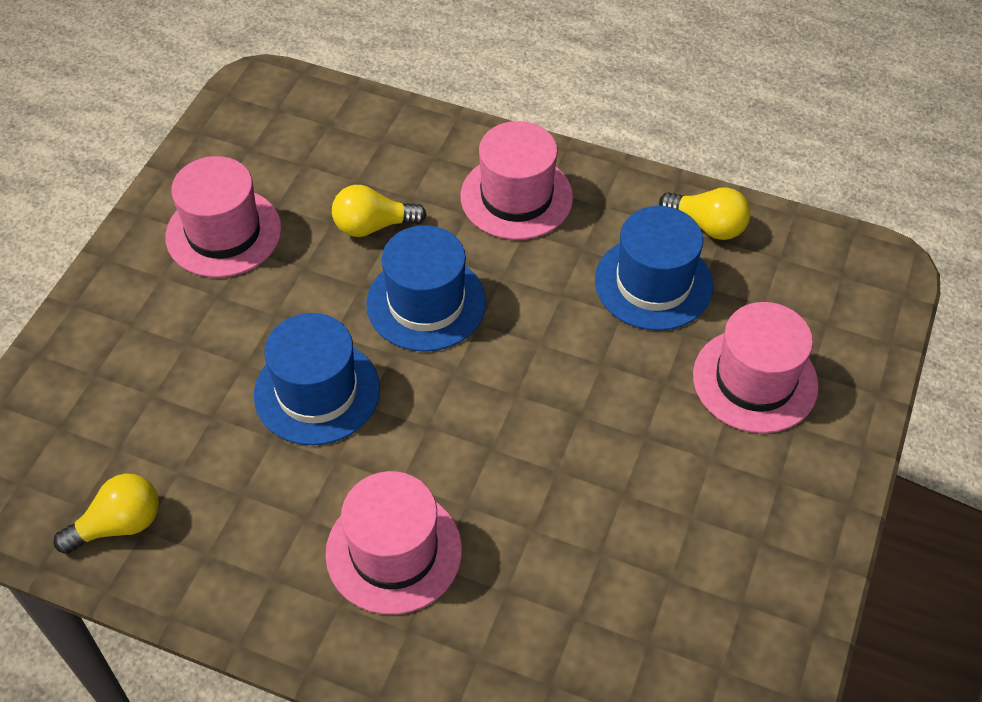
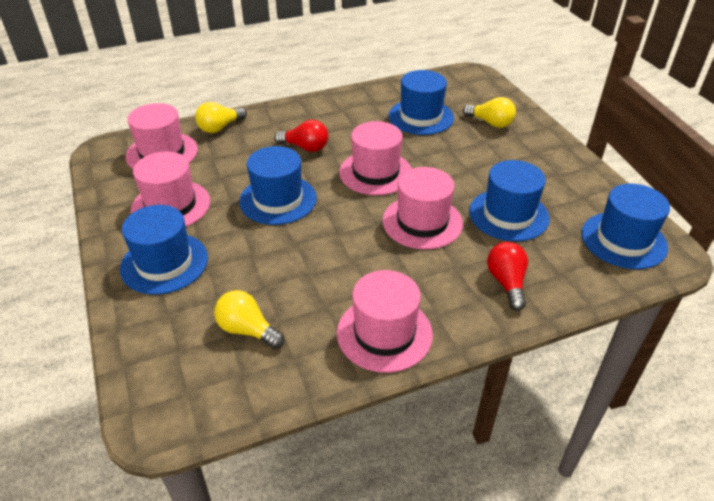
blue hat: 3 -> 5
pink hat: 4 -> 5
red light bulb: 0 -> 2

